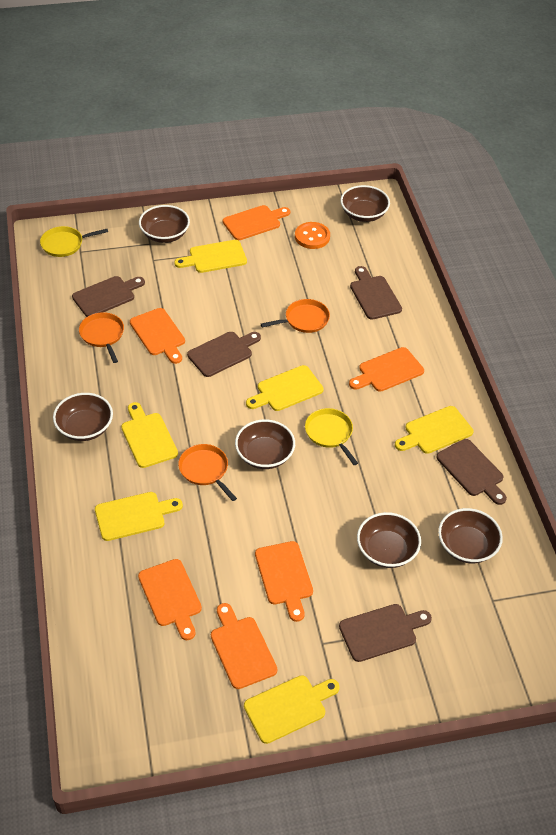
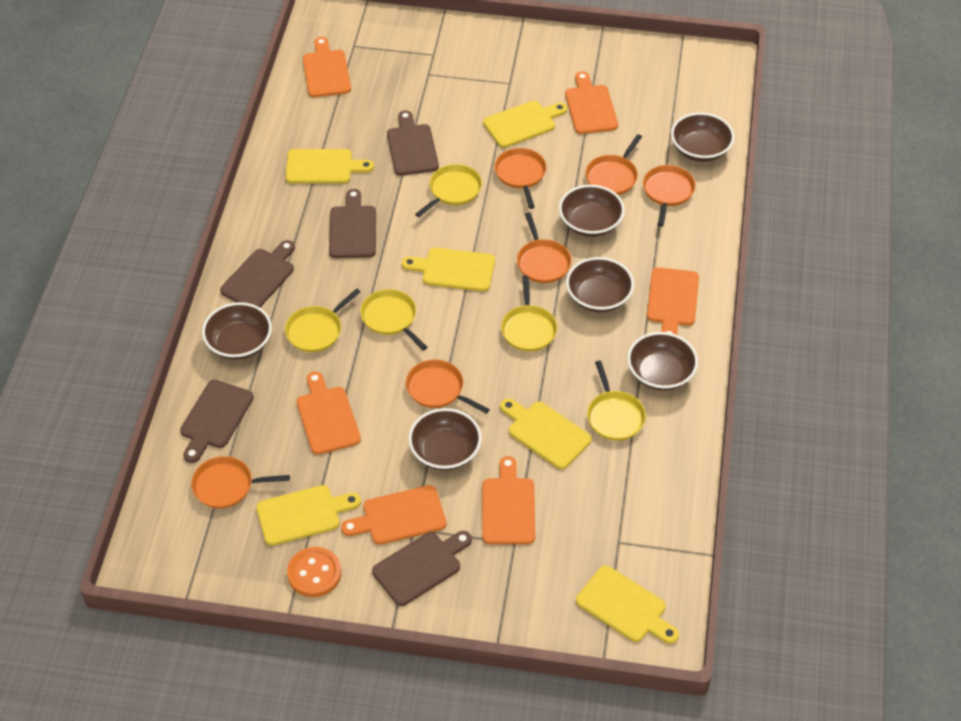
orange pan: 3 -> 6
yellow pan: 2 -> 5

